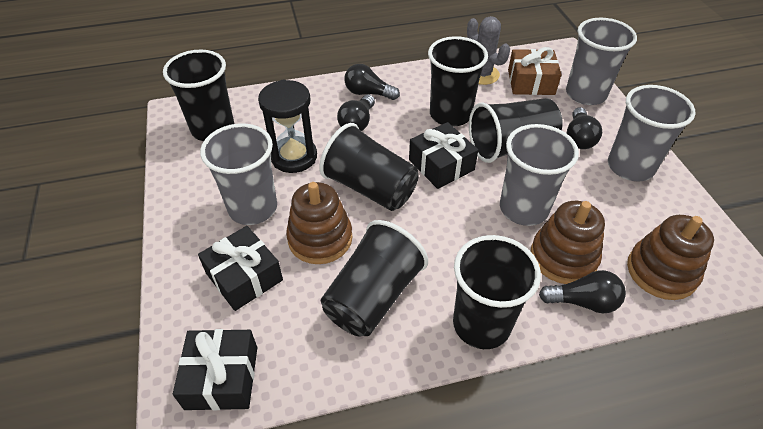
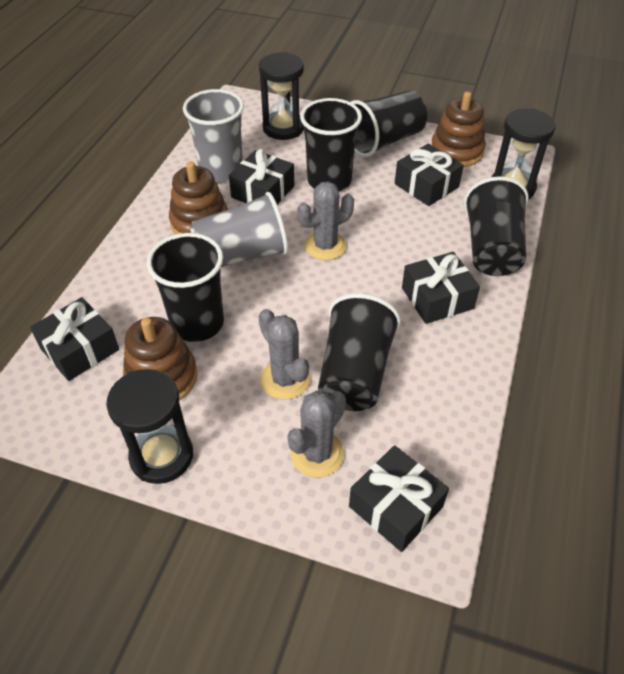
black cup: 6 -> 5
black gift: 3 -> 5
black hourglass: 1 -> 3
black light bulb: 4 -> 0
brown gift: 1 -> 0
grey cactus: 1 -> 3
grey cup: 4 -> 2

